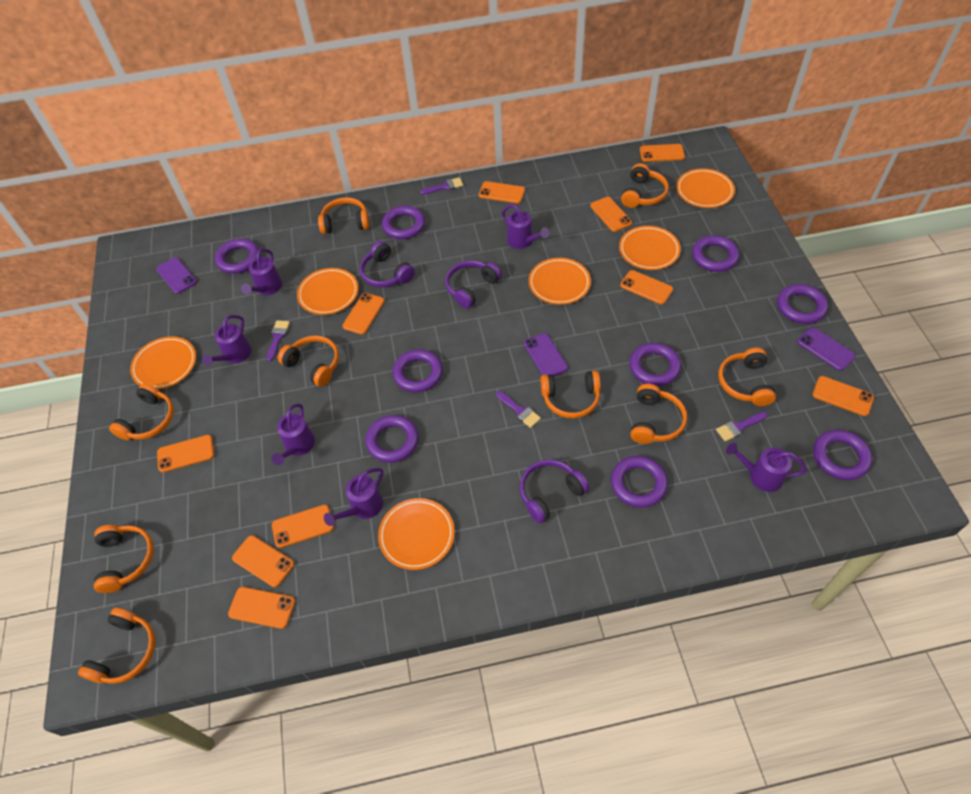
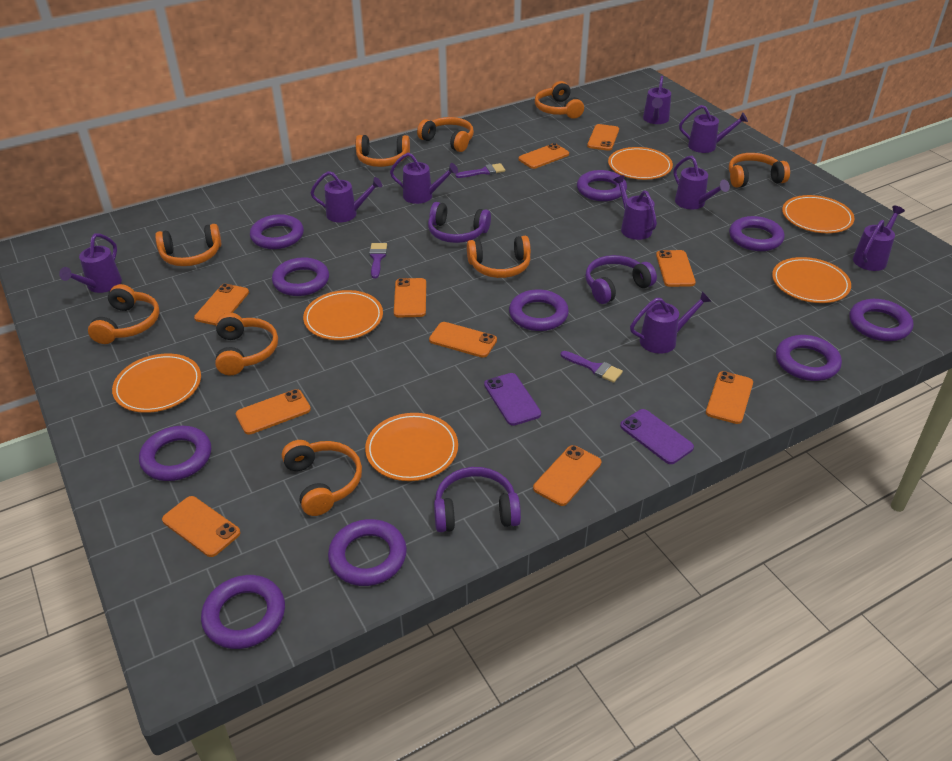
purple brush: 4 -> 3
purple phone: 3 -> 2
purple ring: 9 -> 10
purple watering can: 6 -> 9

